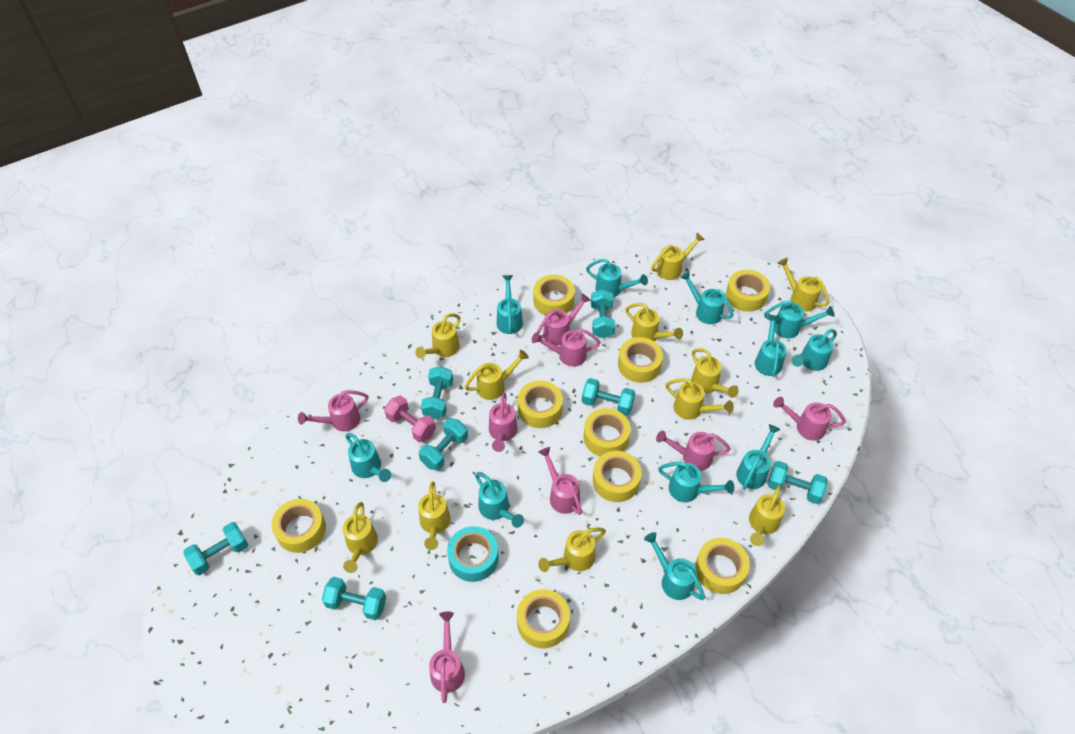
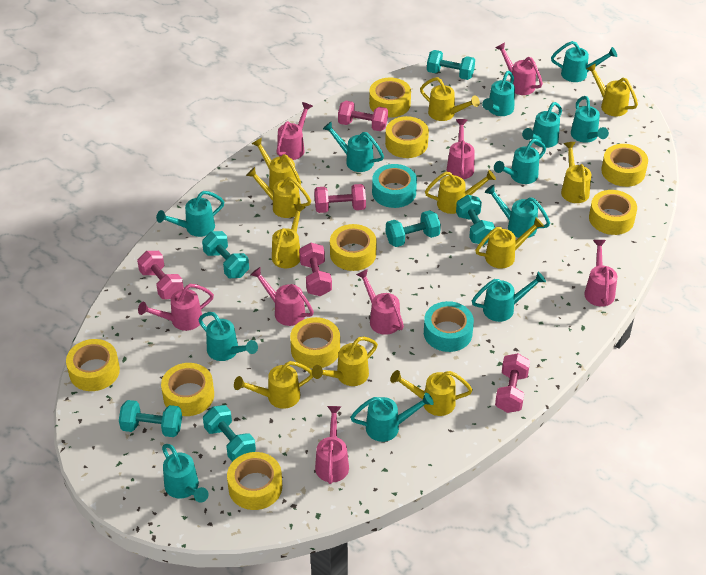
pink dumbbell: 1 -> 5
turquoise dumbbell: 7 -> 6
turquoise tape: 1 -> 2
turquoise watering can: 11 -> 12

